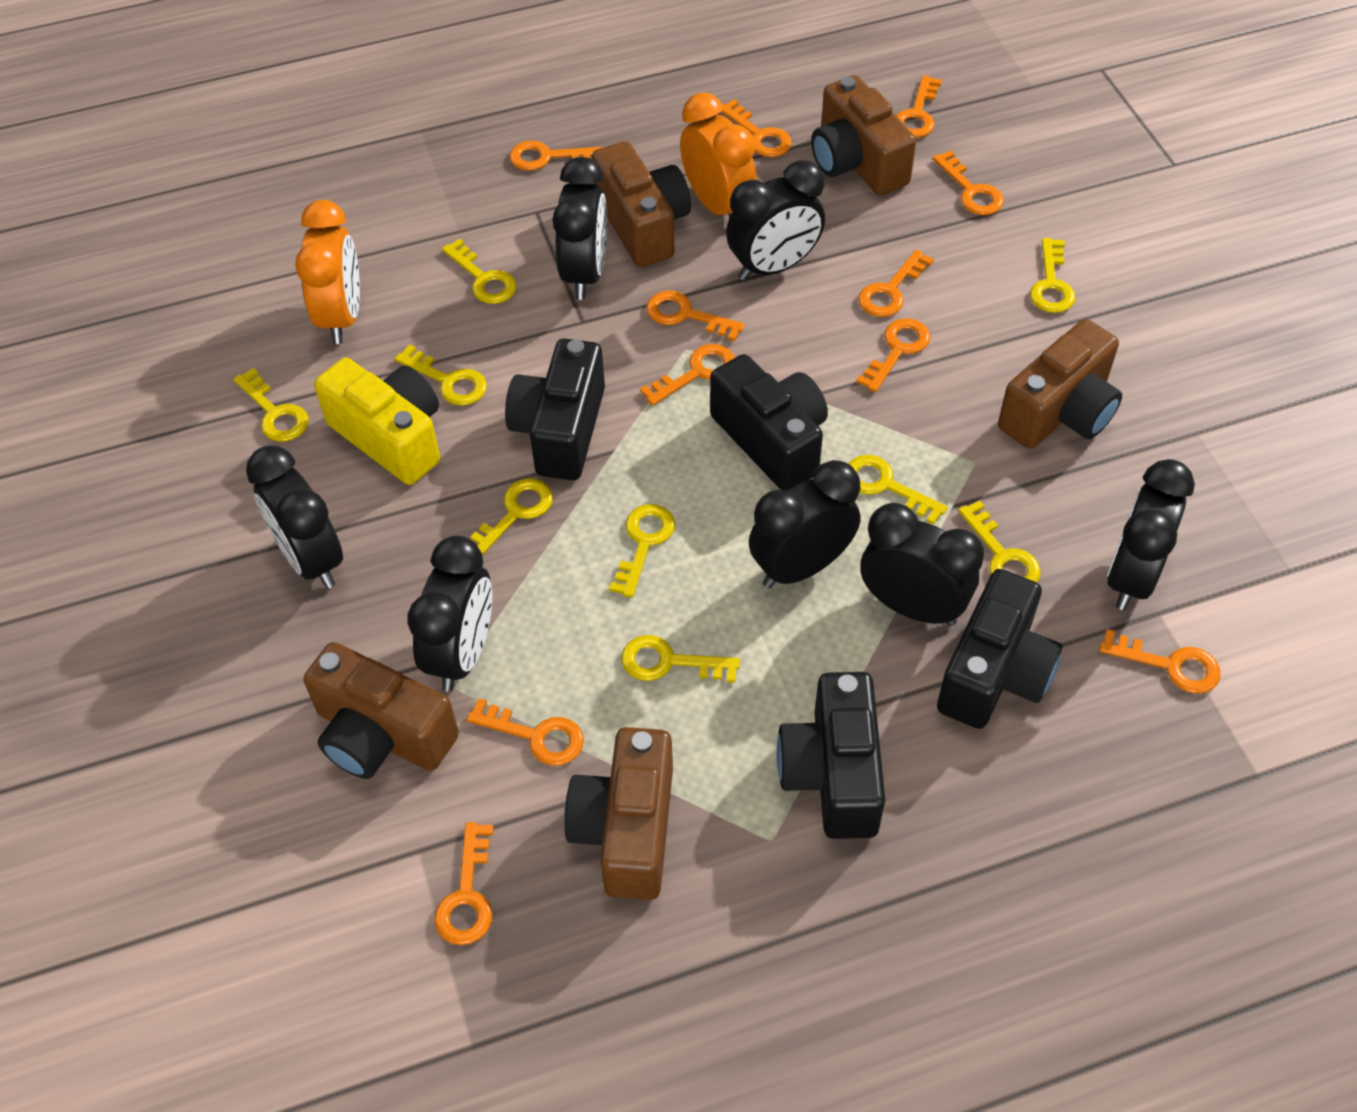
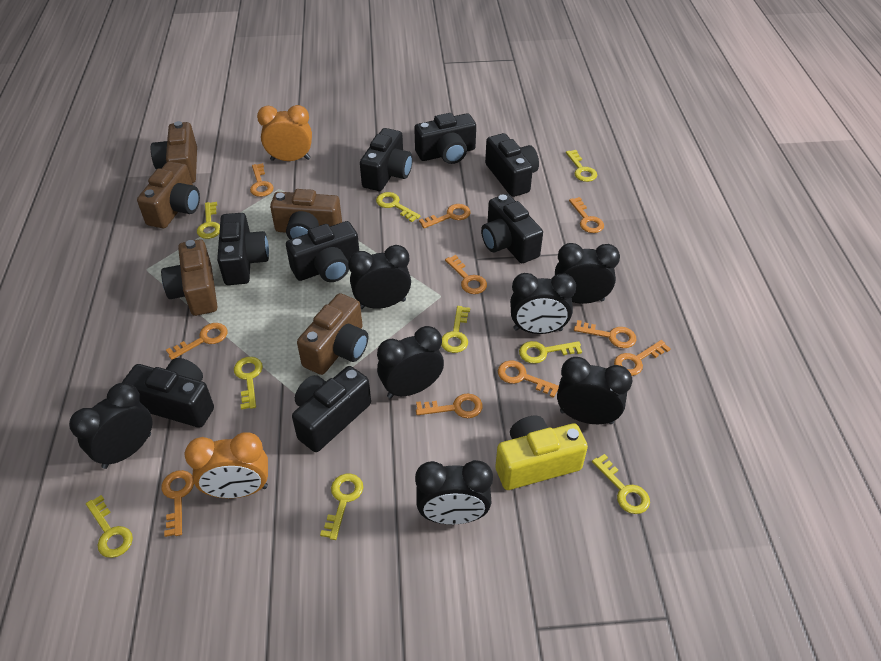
black camera: 4 -> 8
orange key: 11 -> 10

